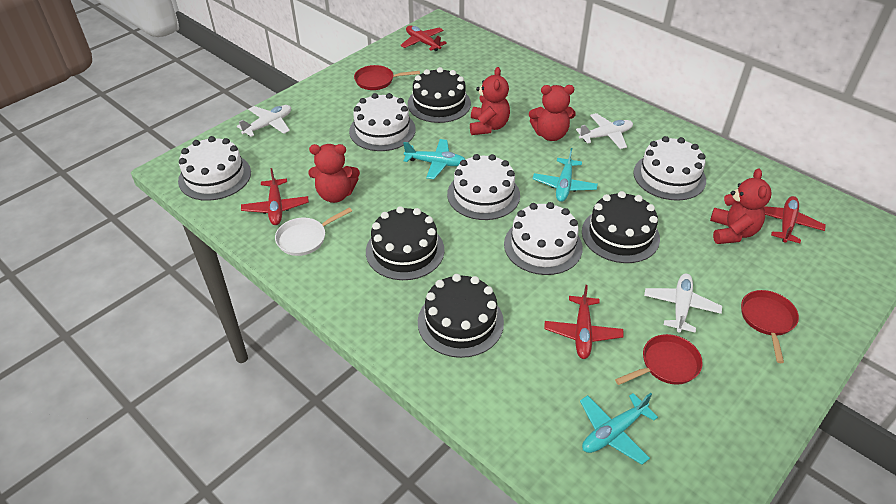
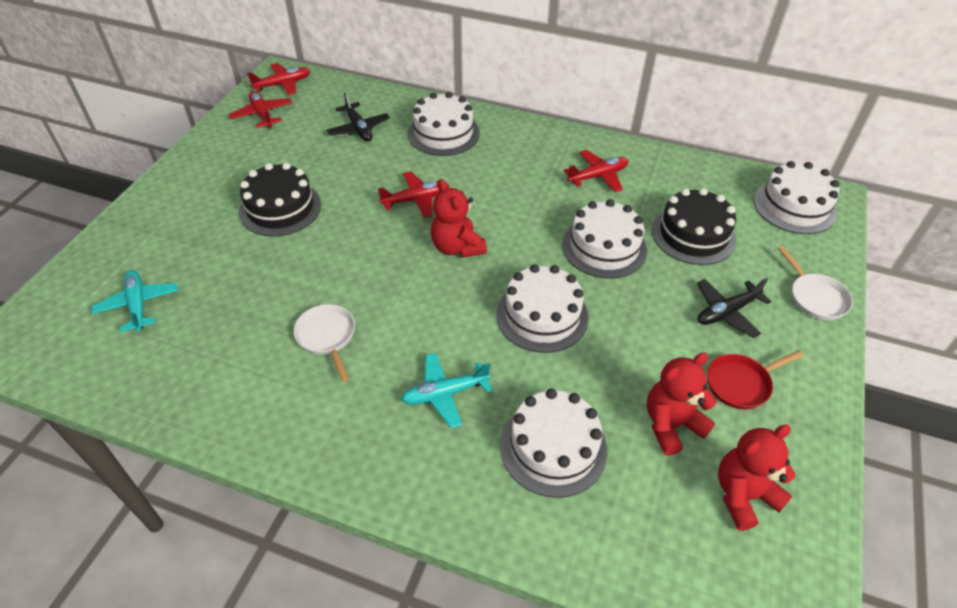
black cake: 4 -> 2
black plane: 0 -> 2
red pan: 3 -> 1
red teddy bear: 4 -> 3
turquoise plane: 3 -> 2
white pan: 1 -> 2
white plane: 3 -> 0

